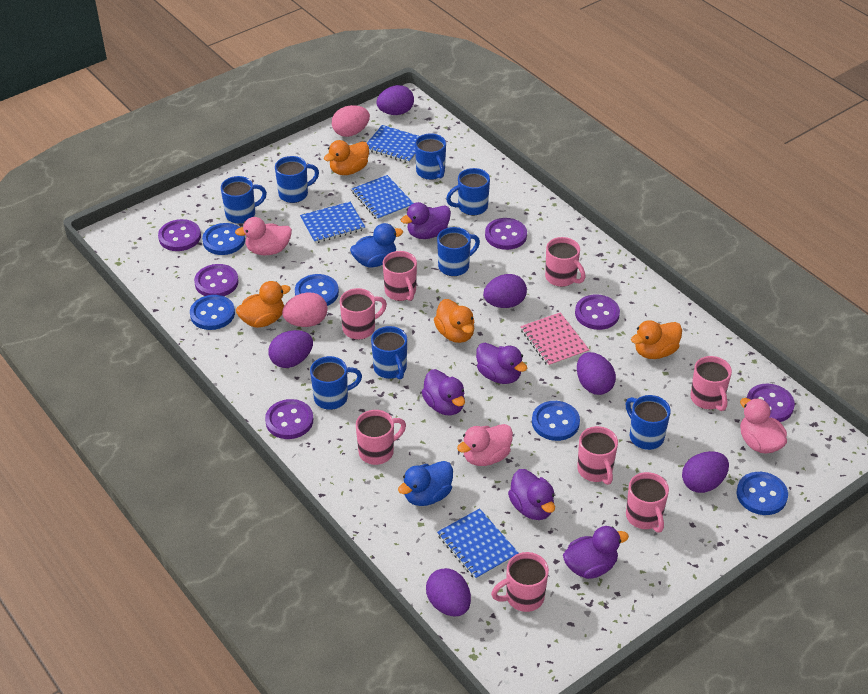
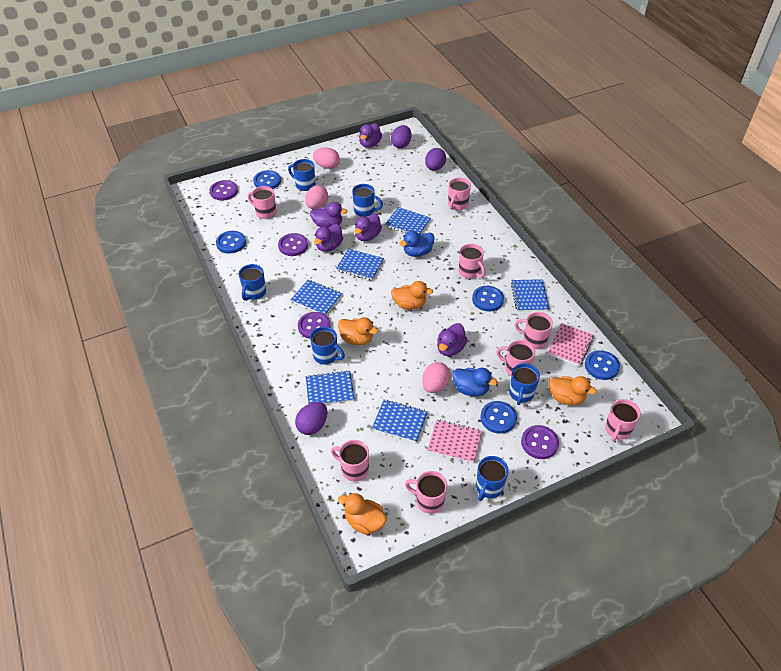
blue mug: 8 -> 6
blue notebook: 4 -> 6
pink duck: 3 -> 0
pink egg: 2 -> 3
pink notebook: 1 -> 2
purple button: 6 -> 4
purple egg: 6 -> 3

